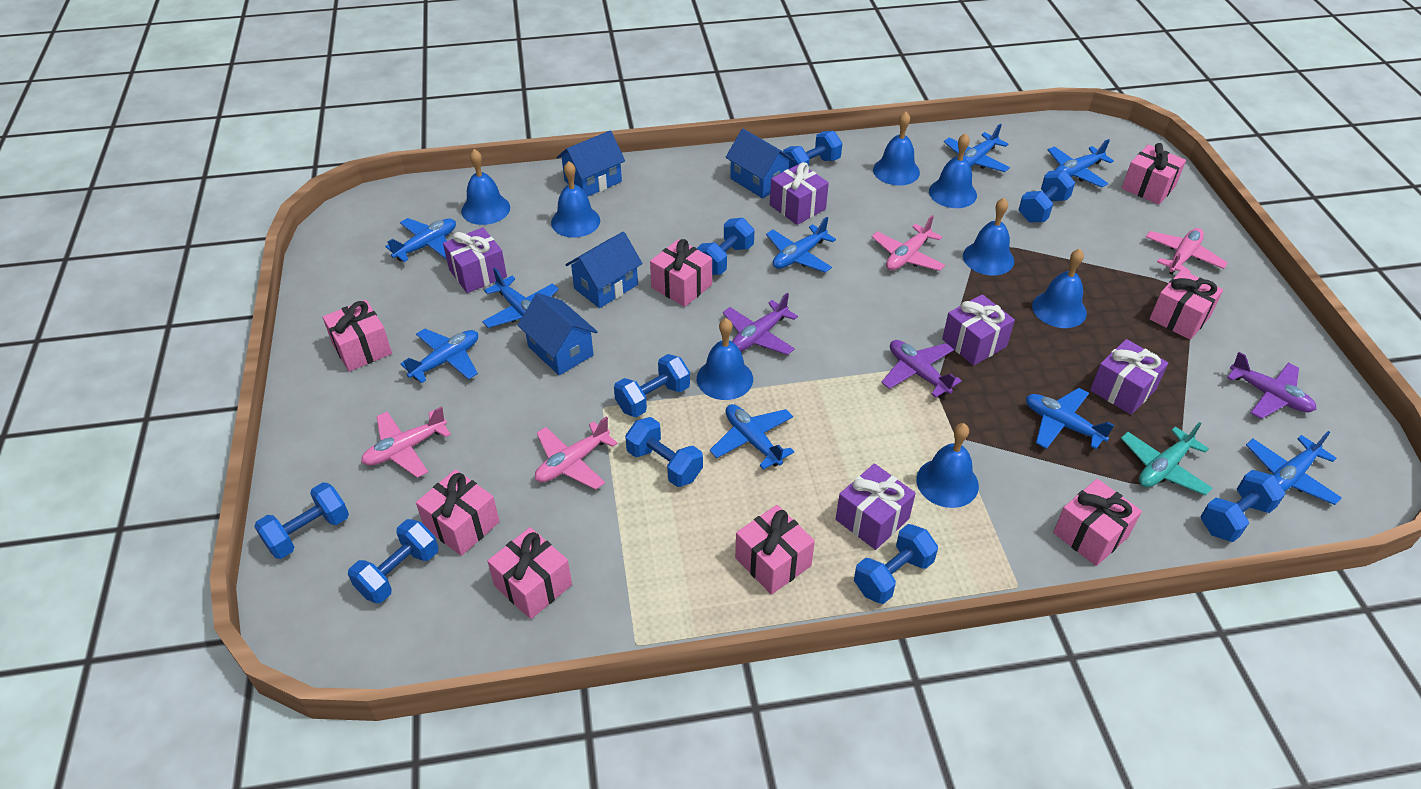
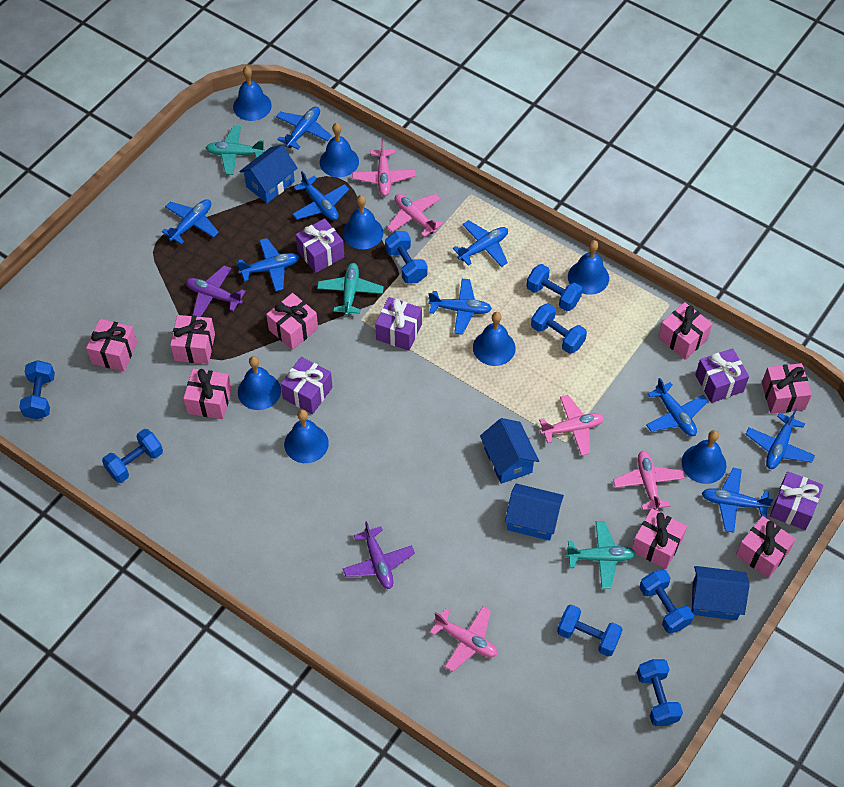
blue dumbbell: 9 -> 8
pink plane: 4 -> 5
purple plane: 3 -> 2
turquoise plane: 1 -> 3

